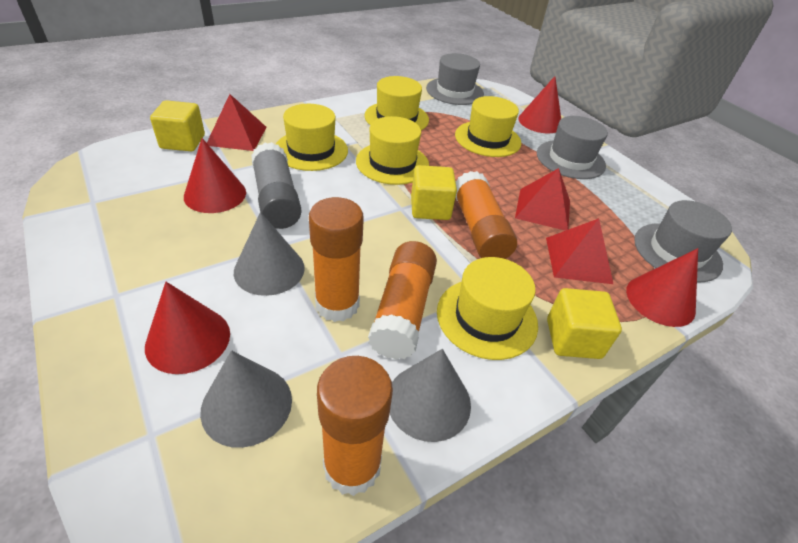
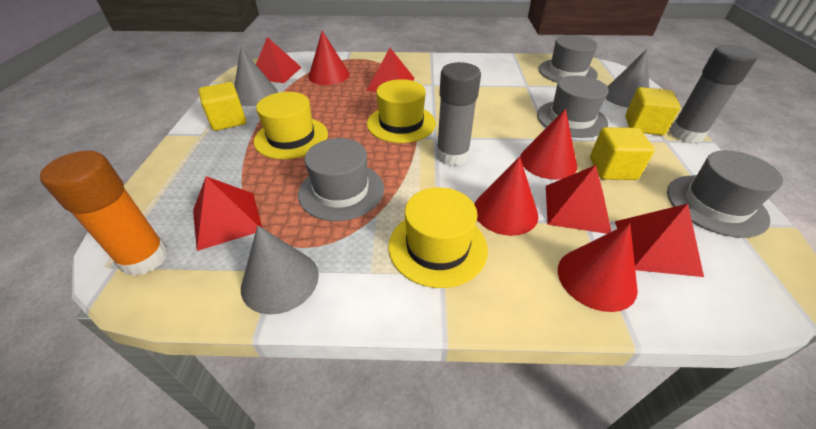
grey glue stick: 1 -> 2
grey hat: 3 -> 4
orange glue stick: 4 -> 1
red pyramid: 3 -> 5
yellow hat: 5 -> 3

